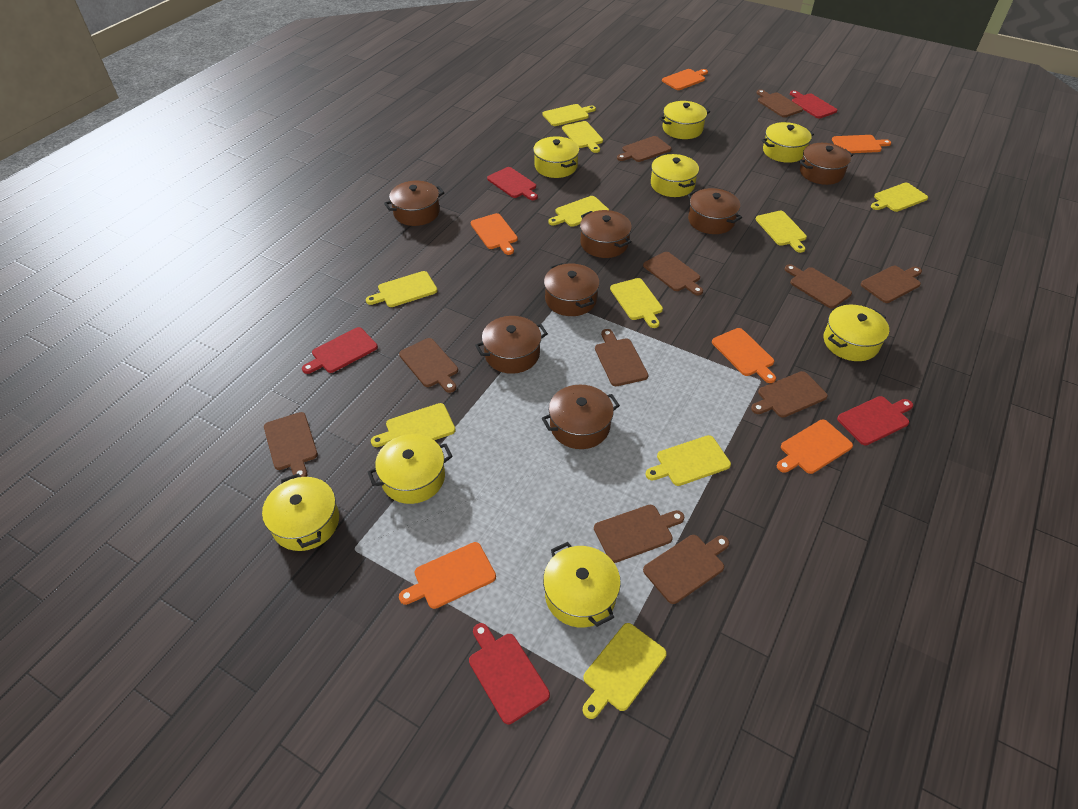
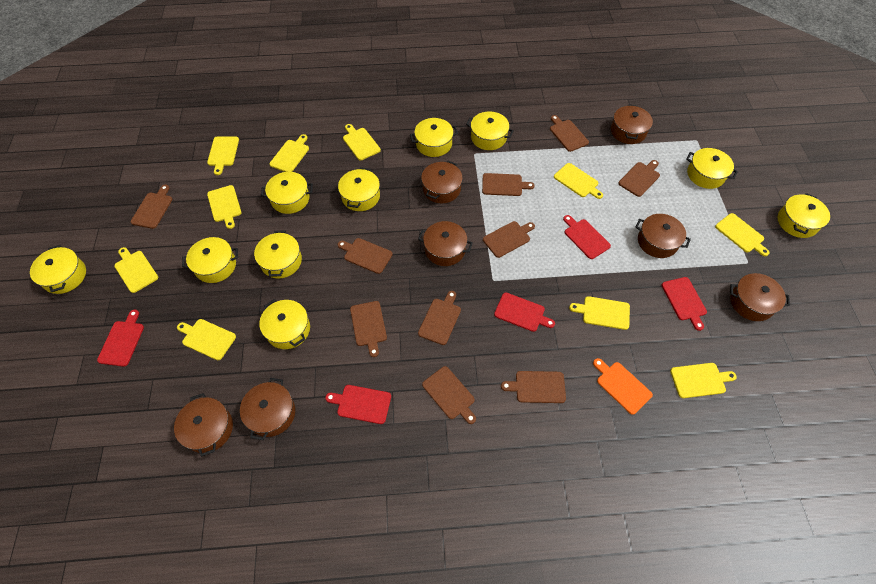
brown cutting board: 11 -> 10
orange cutting board: 6 -> 1
yellow pot: 8 -> 10

